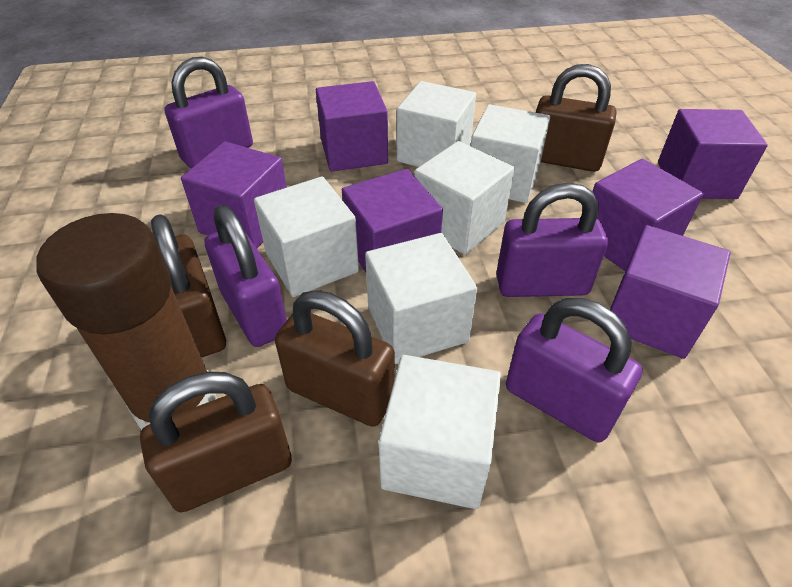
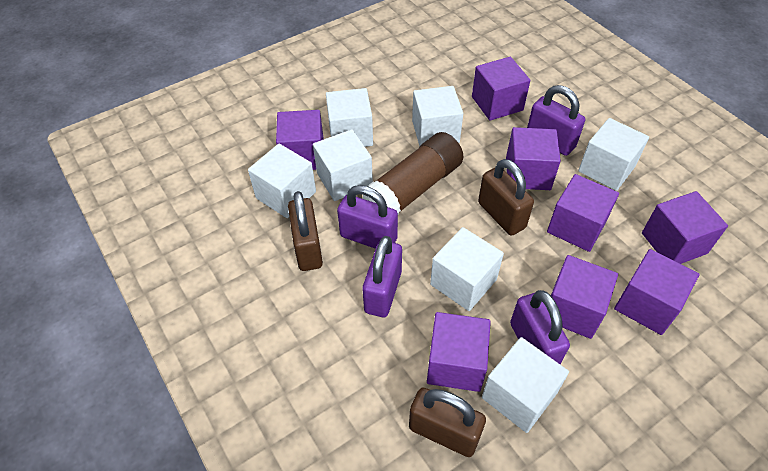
brown padlock: 4 -> 3
purple cube: 6 -> 8
white cube: 6 -> 7

